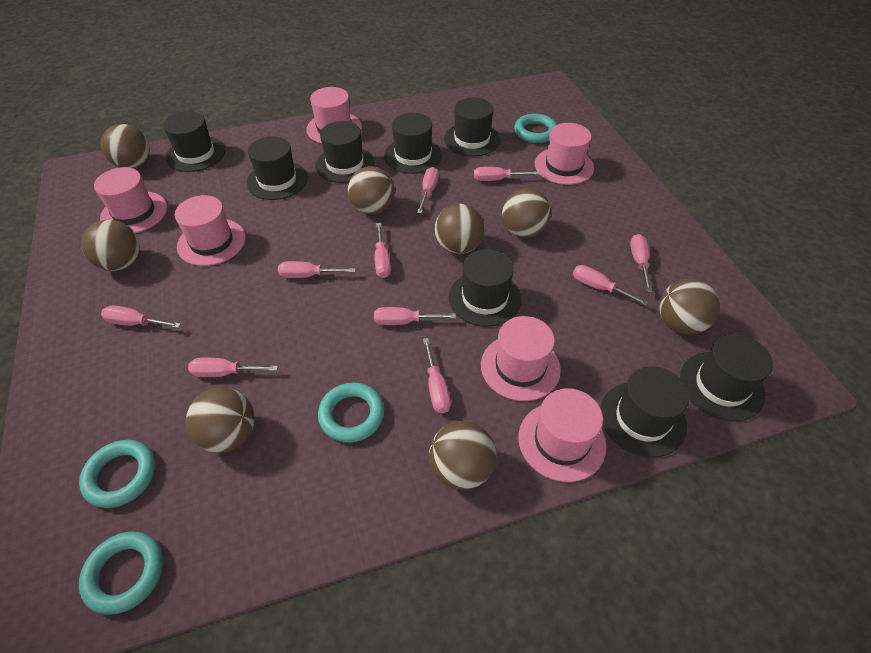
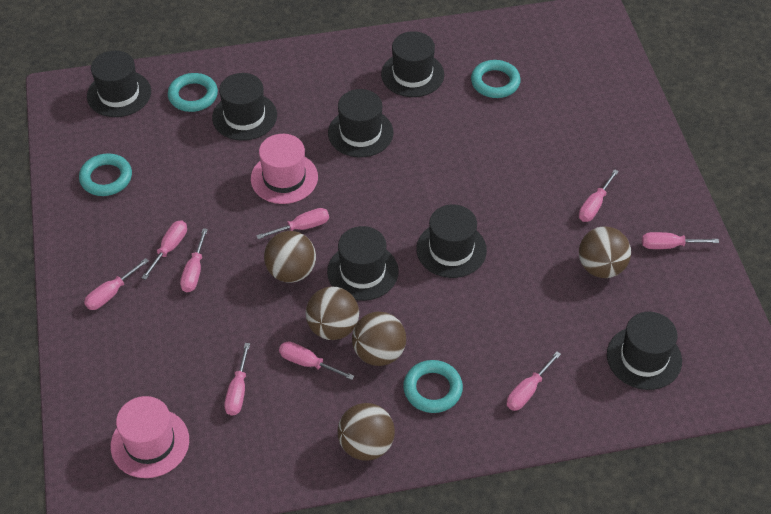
black hat: 8 -> 7
brown ball: 8 -> 5
pink hat: 6 -> 2
pink screwdriver: 10 -> 9

